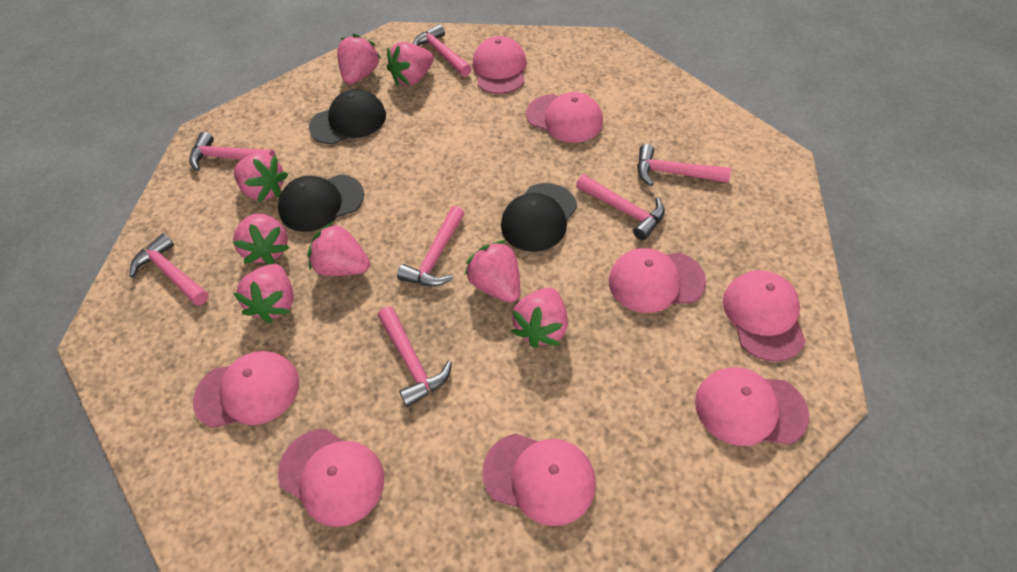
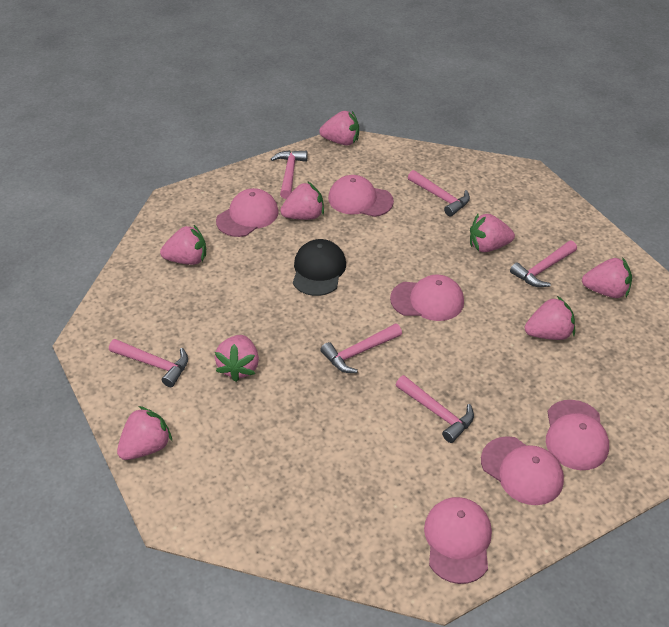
black cap: 3 -> 1
pink cap: 8 -> 6
pink hammer: 7 -> 6

